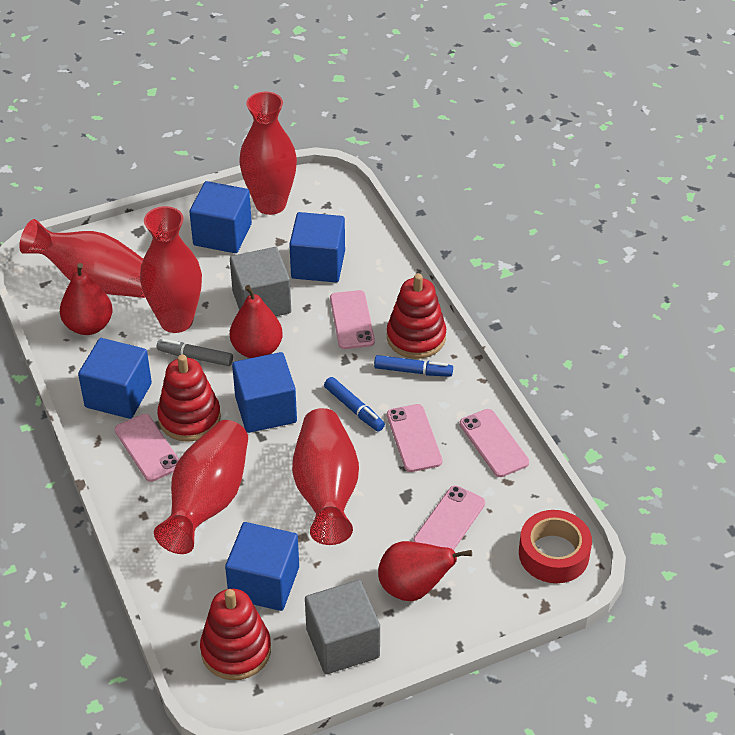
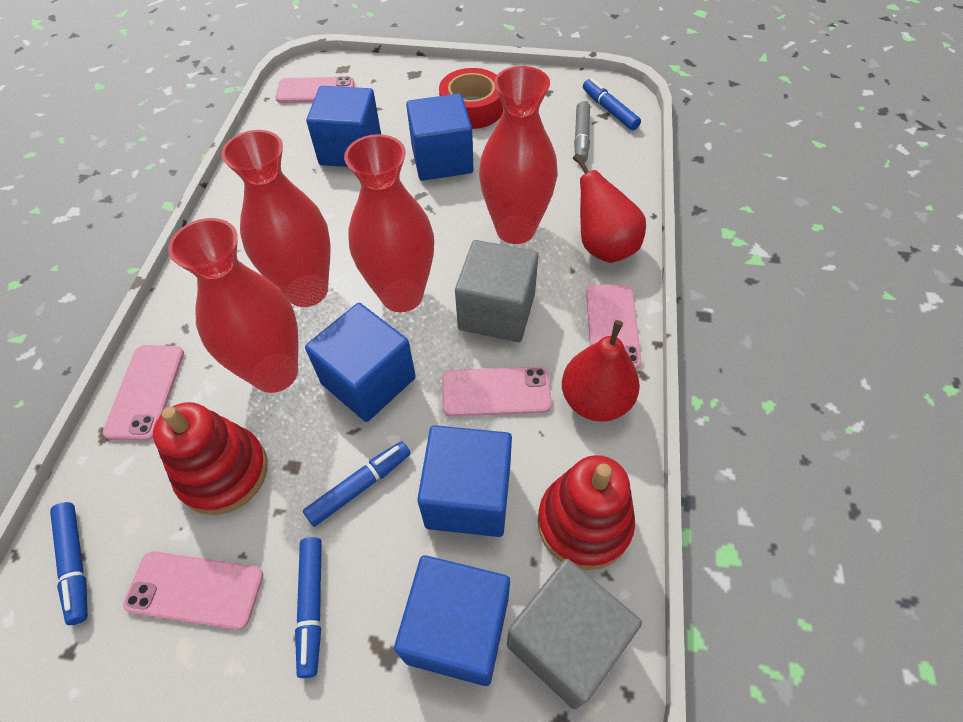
blue marker: 2 -> 4
red pear: 3 -> 2
red stacking toy: 3 -> 2
red vase: 5 -> 4

